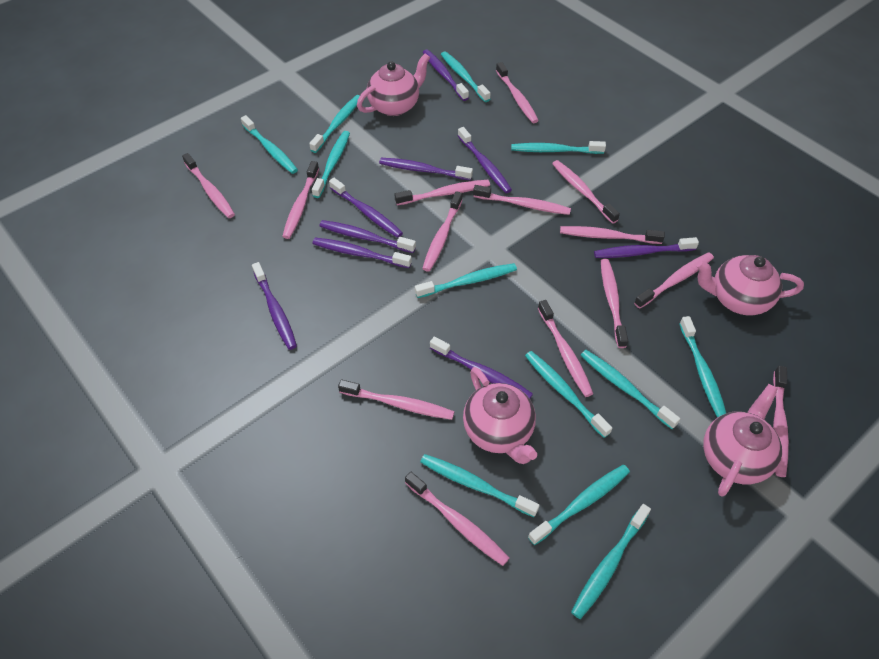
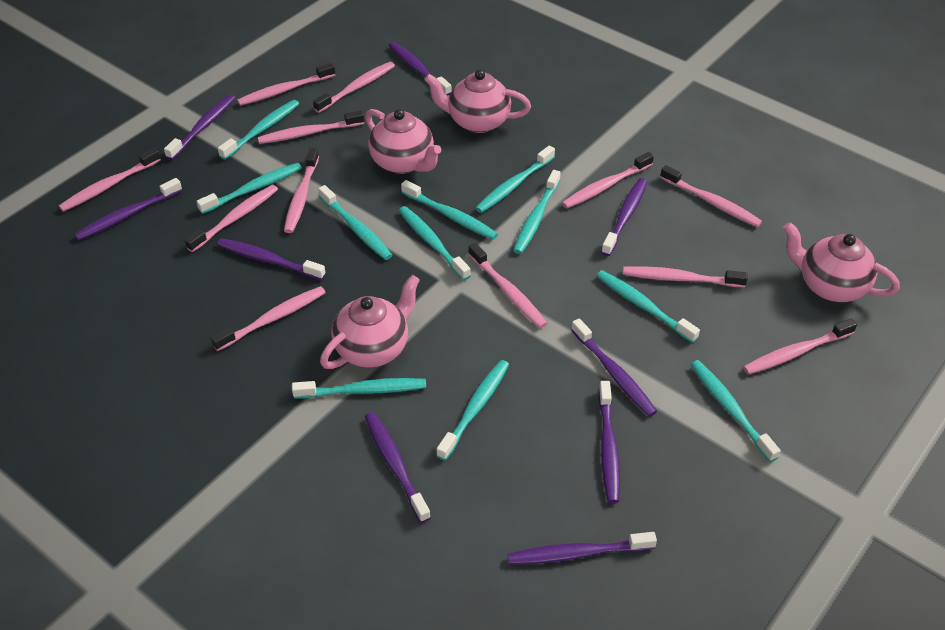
pink toothbrush: 14 -> 12
turquoise toothbrush: 12 -> 11

